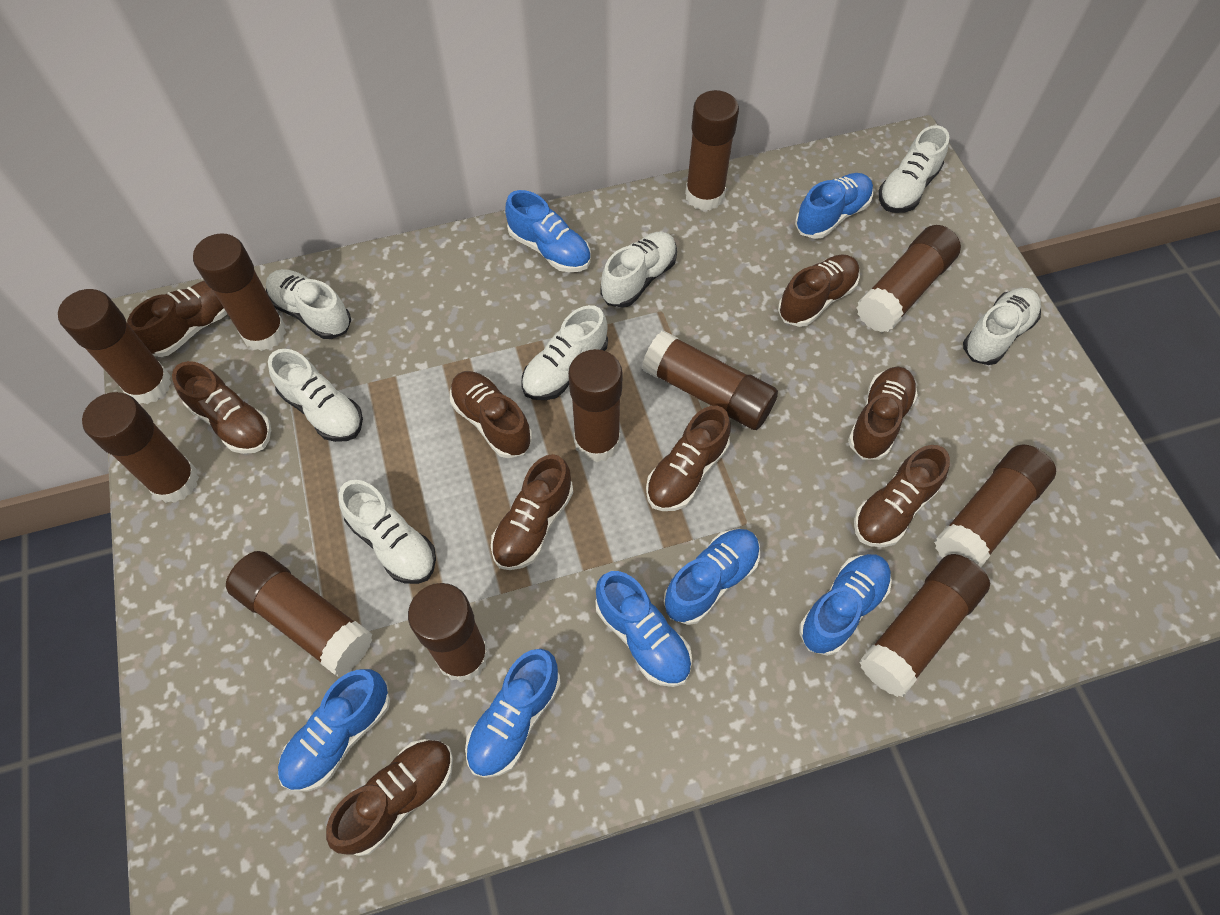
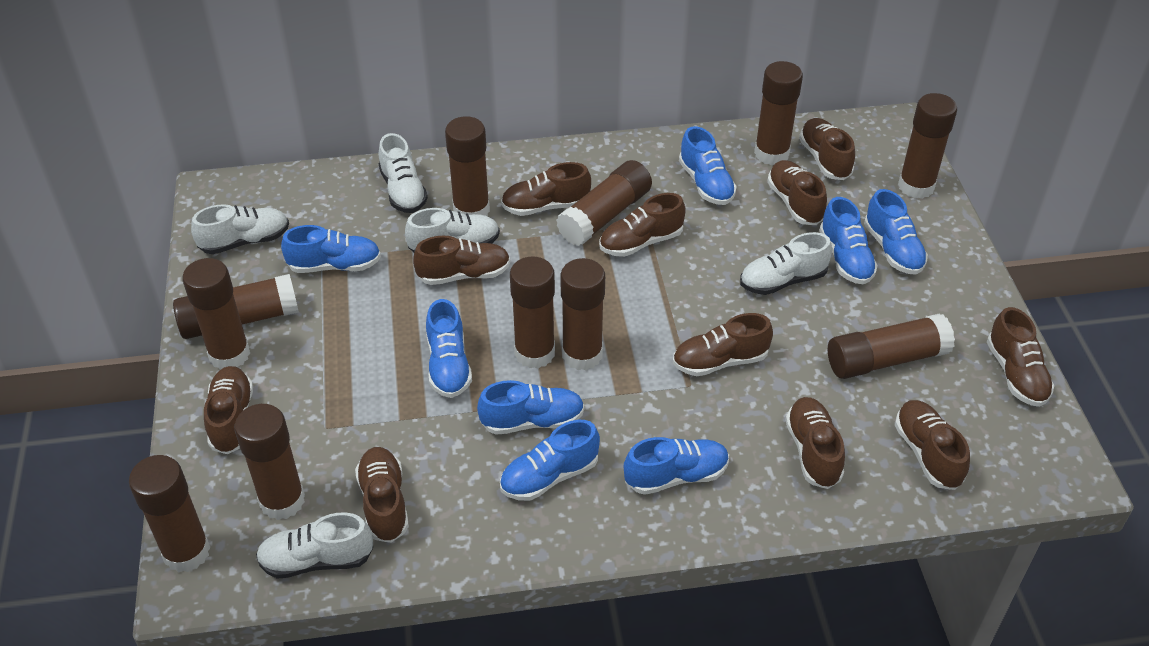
blue shoe: 7 -> 8
brown shoe: 9 -> 11
white shoe: 7 -> 5

